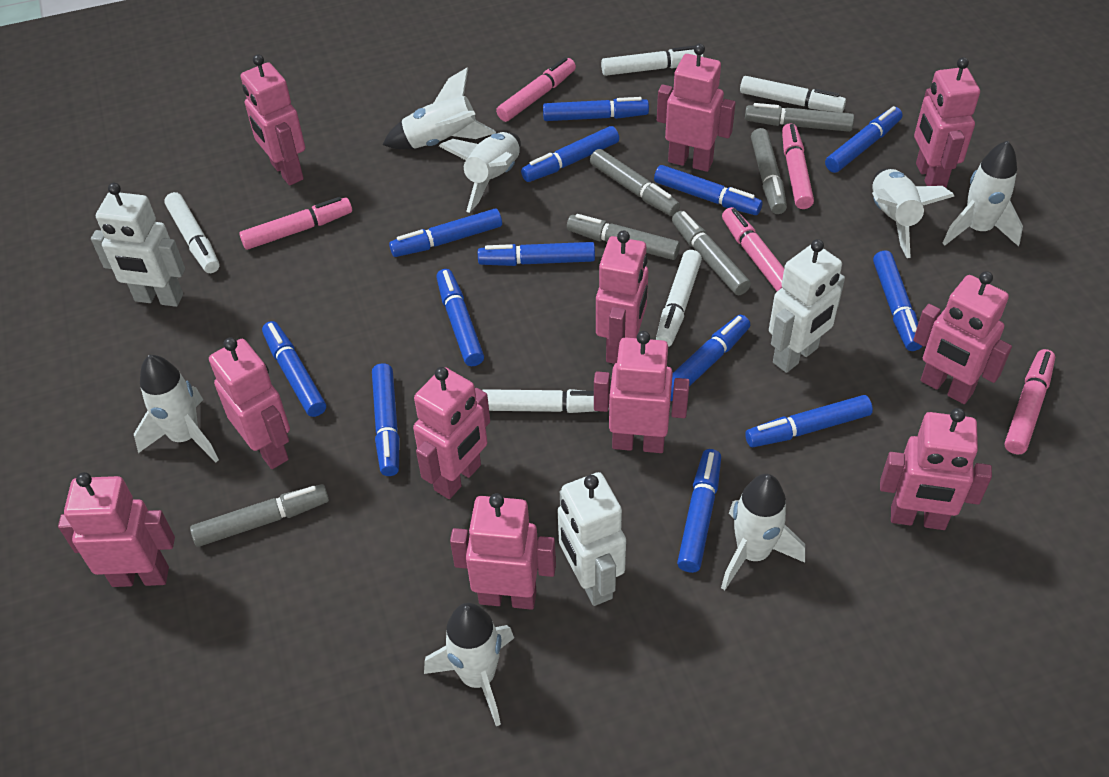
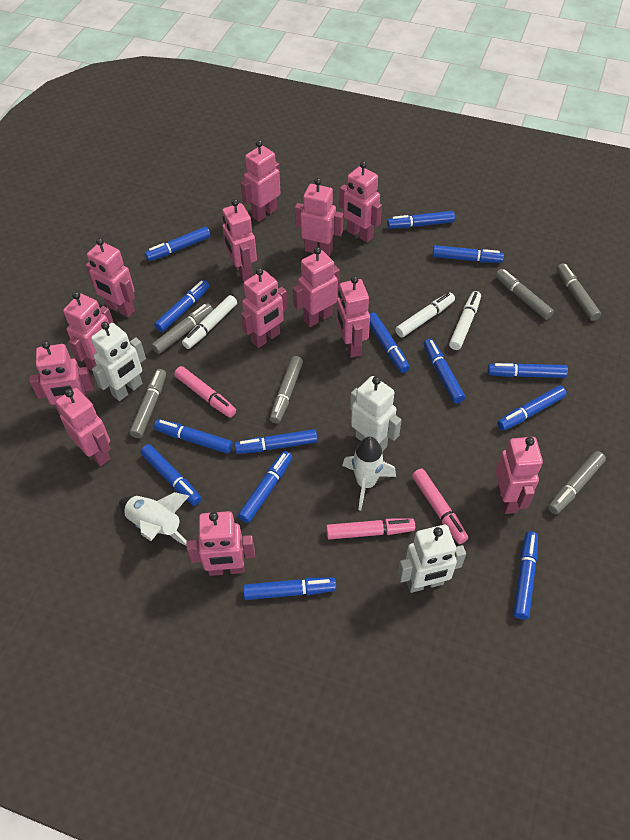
blue marker: 13 -> 14
pink marker: 5 -> 3
pink robot: 11 -> 13
white marker: 5 -> 3
white rocket: 7 -> 2

